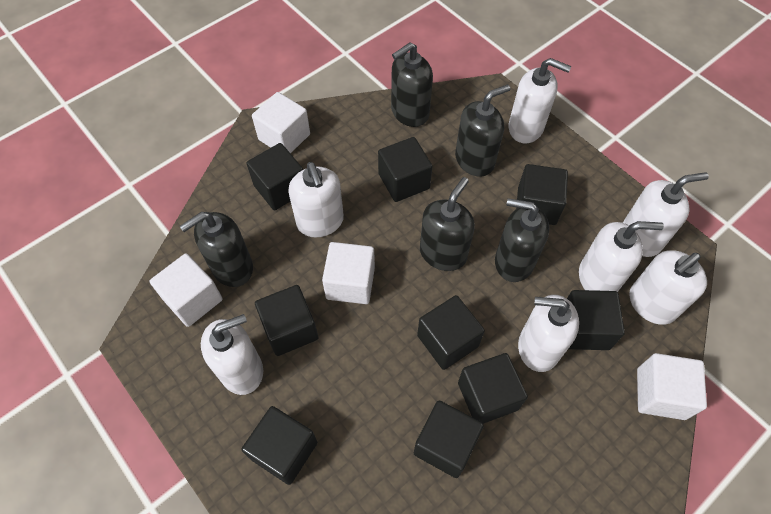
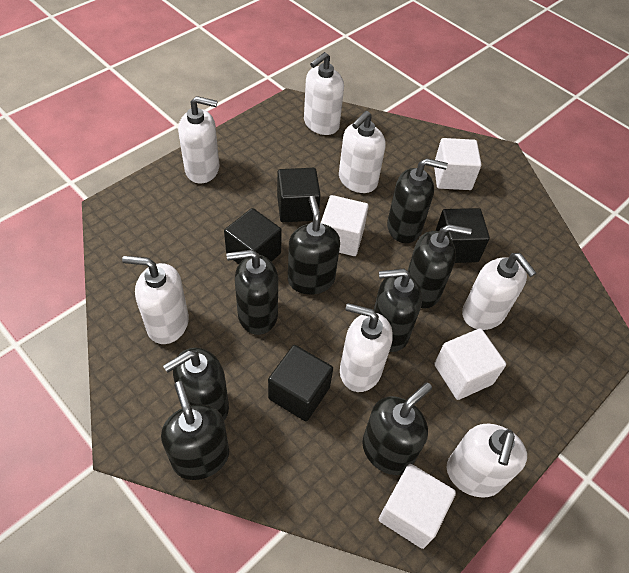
black cube: 9 -> 4
black soap dispenser: 5 -> 8

